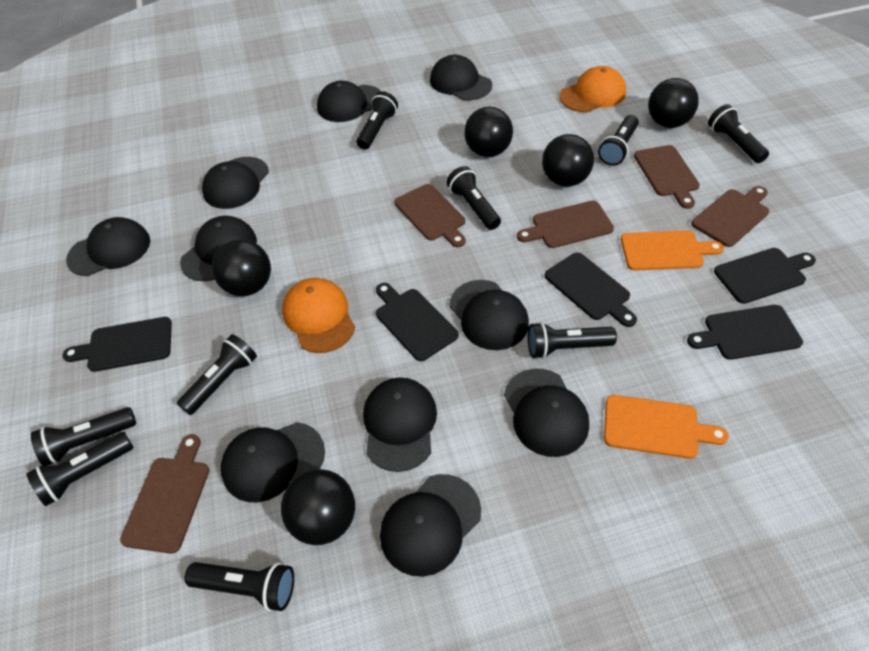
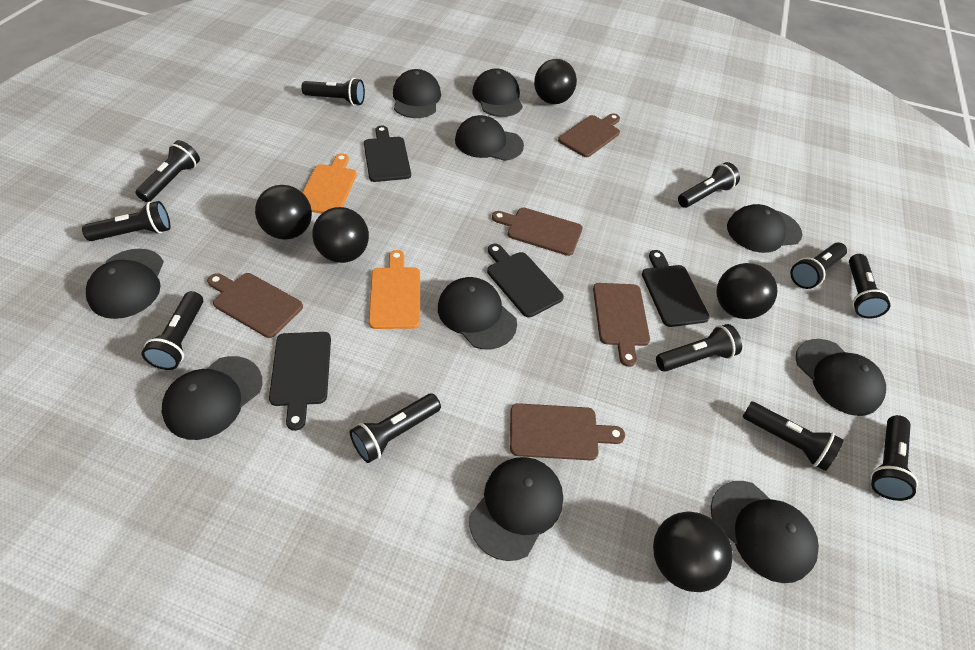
black cutting board: 5 -> 4
black flashlight: 9 -> 11
orange cap: 2 -> 0

